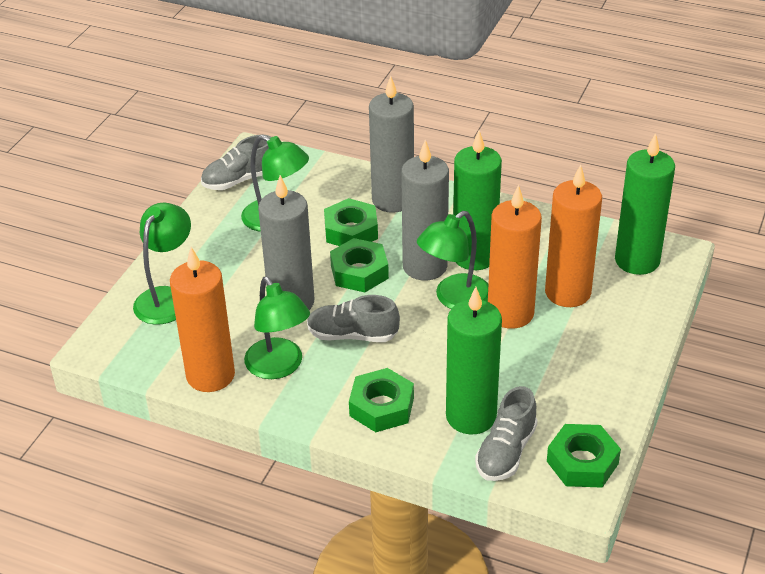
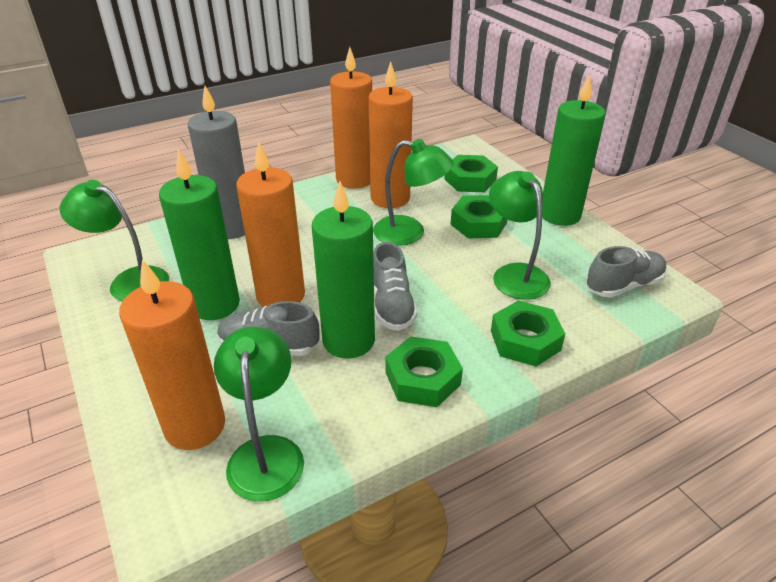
grey candle: 3 -> 1
orange candle: 3 -> 4

